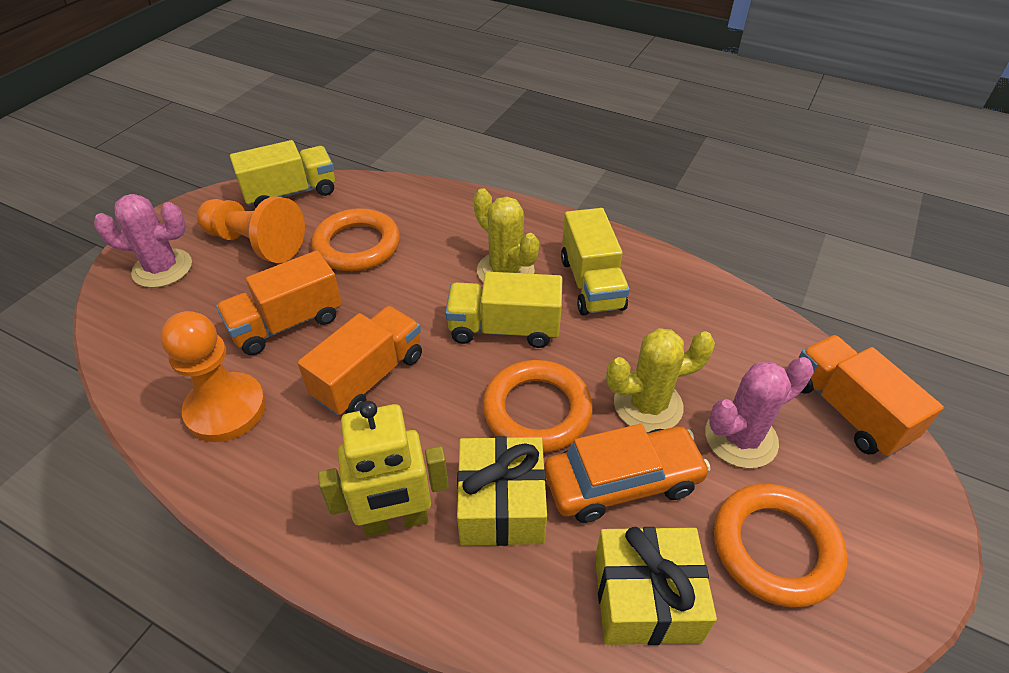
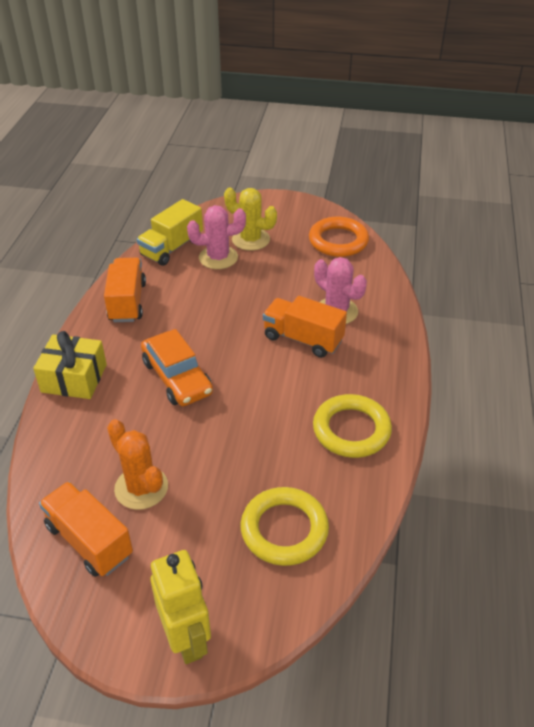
orange cactus: 0 -> 1
orange pawn: 2 -> 0
orange ring: 3 -> 1
yellow cactus: 2 -> 1
yellow gift: 2 -> 1
yellow ring: 0 -> 2
yellow truck: 3 -> 1

